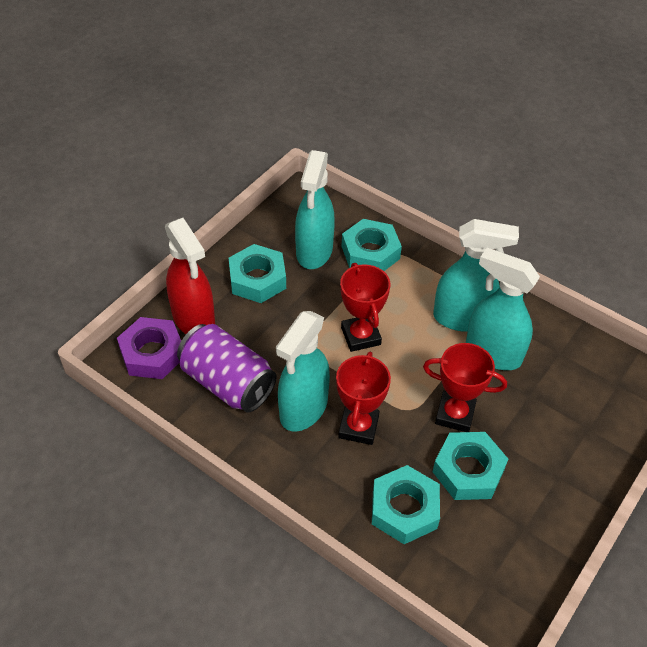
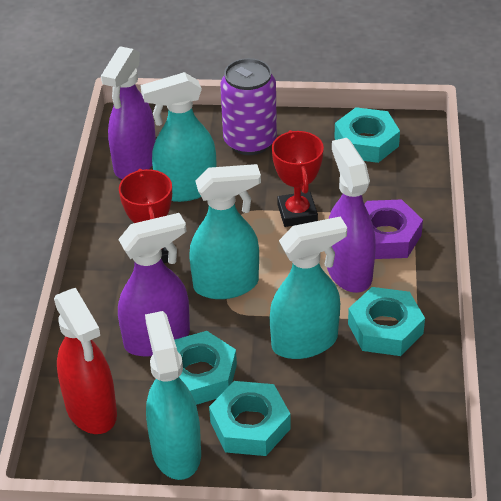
purple spray bottle: 0 -> 3
red trophy: 3 -> 2

